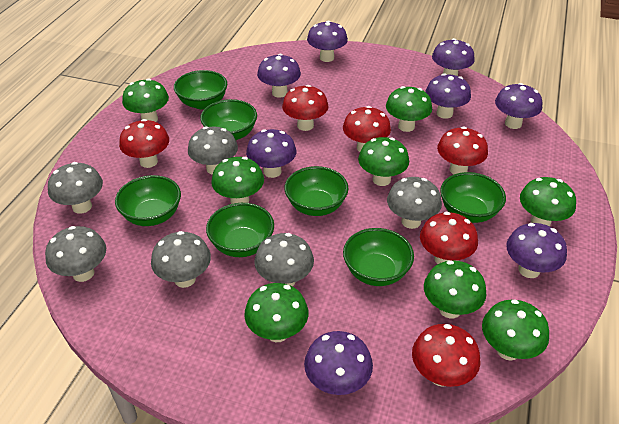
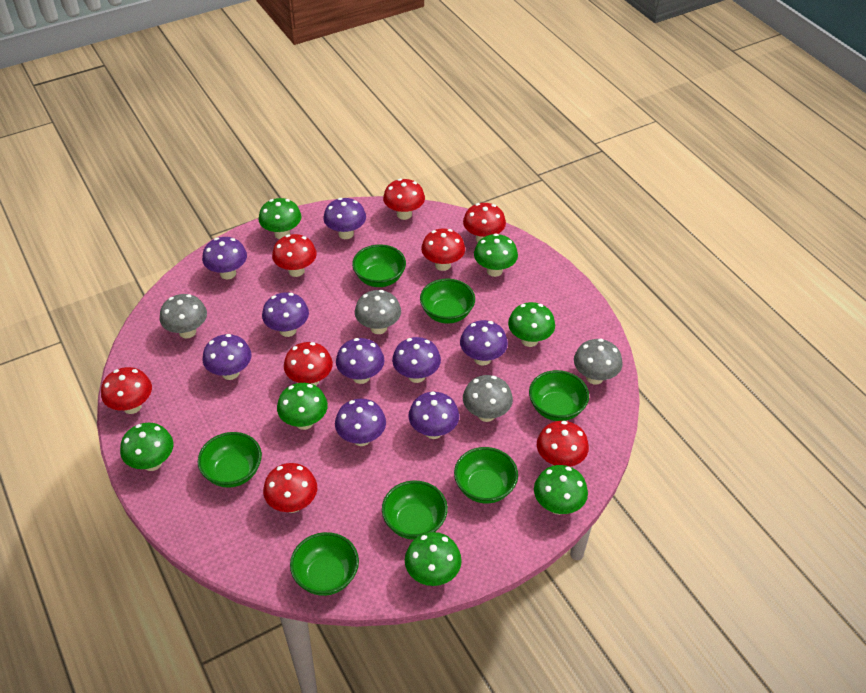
green mushroom: 8 -> 7
grey mushroom: 6 -> 4
purple mushroom: 8 -> 9
red mushroom: 6 -> 8

